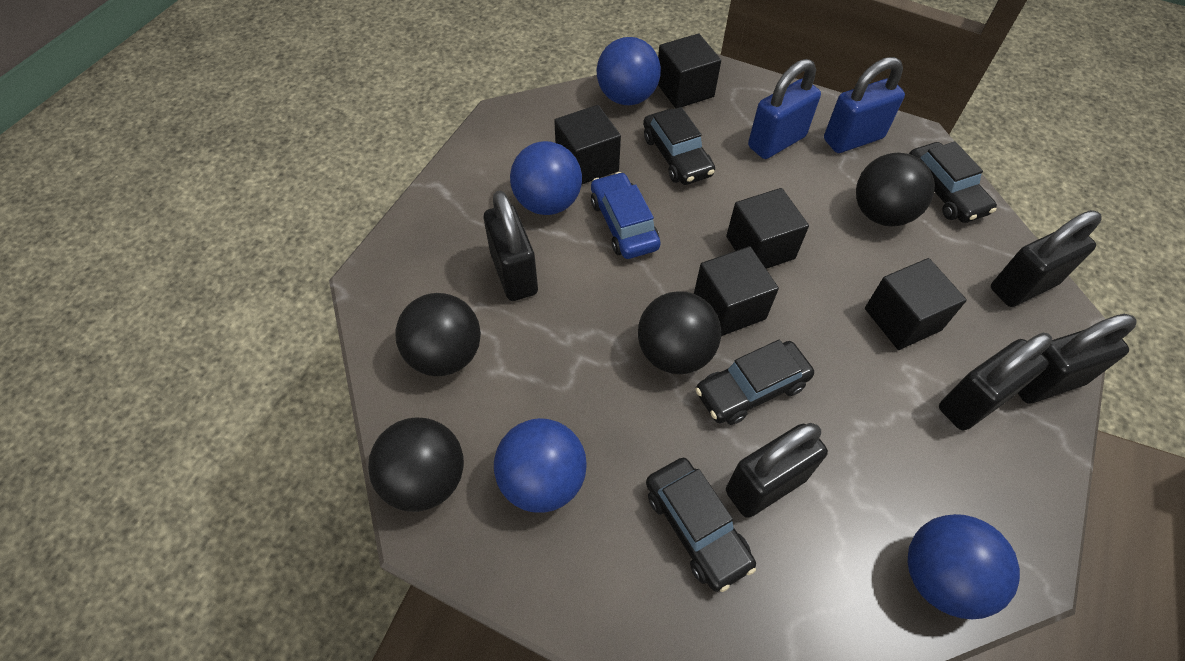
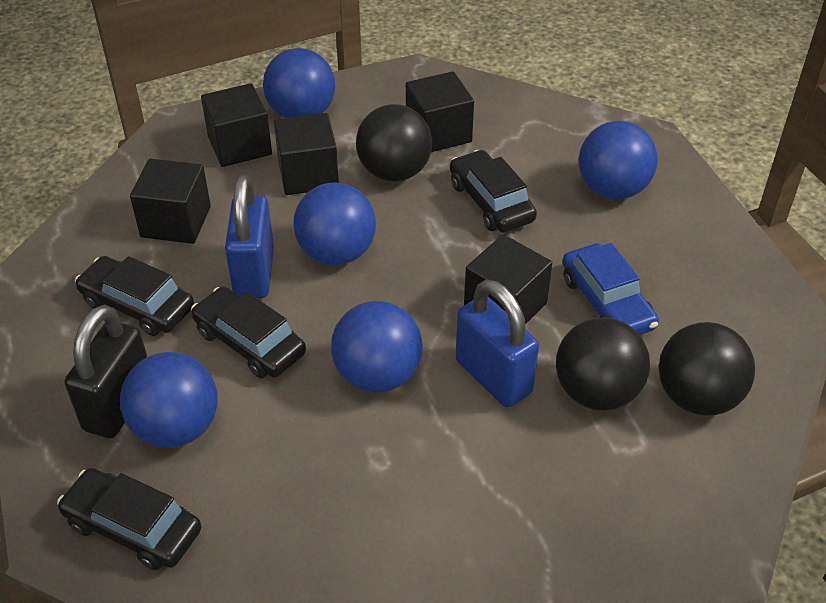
black ball: 4 -> 3
black padlock: 5 -> 1
blue ball: 4 -> 5

